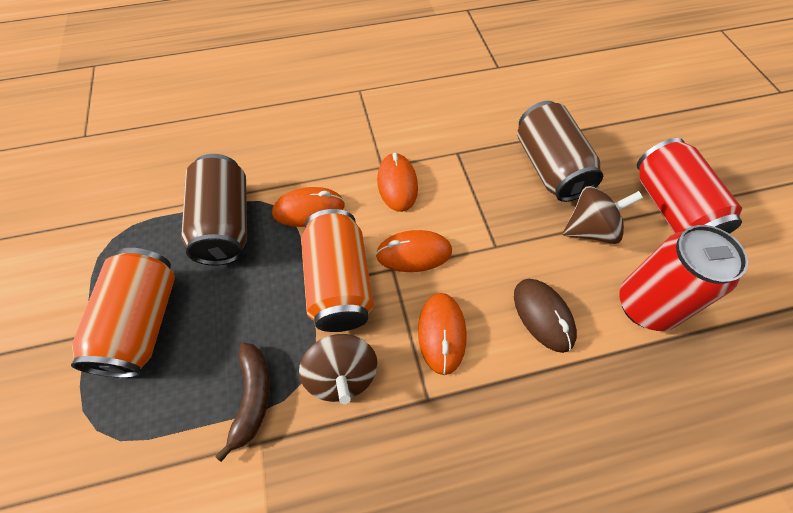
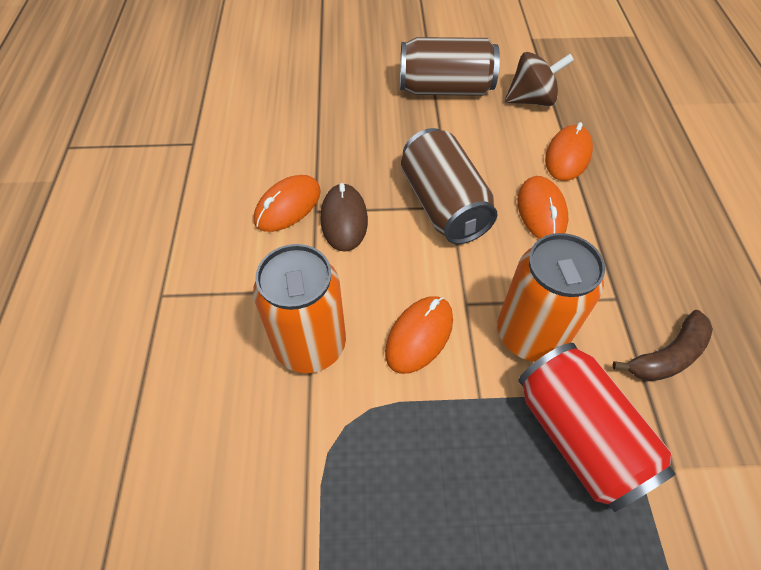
brown spinning top: 2 -> 1
red can: 2 -> 1

